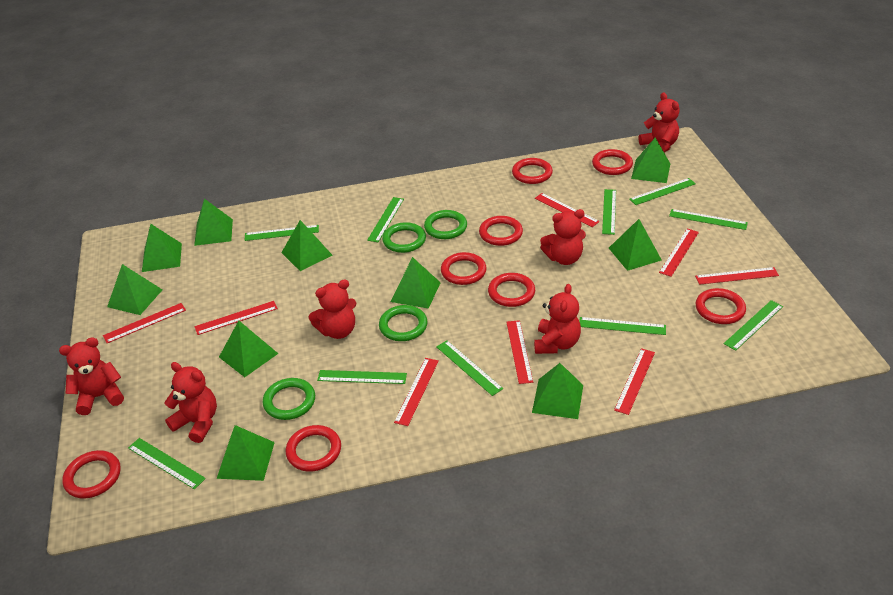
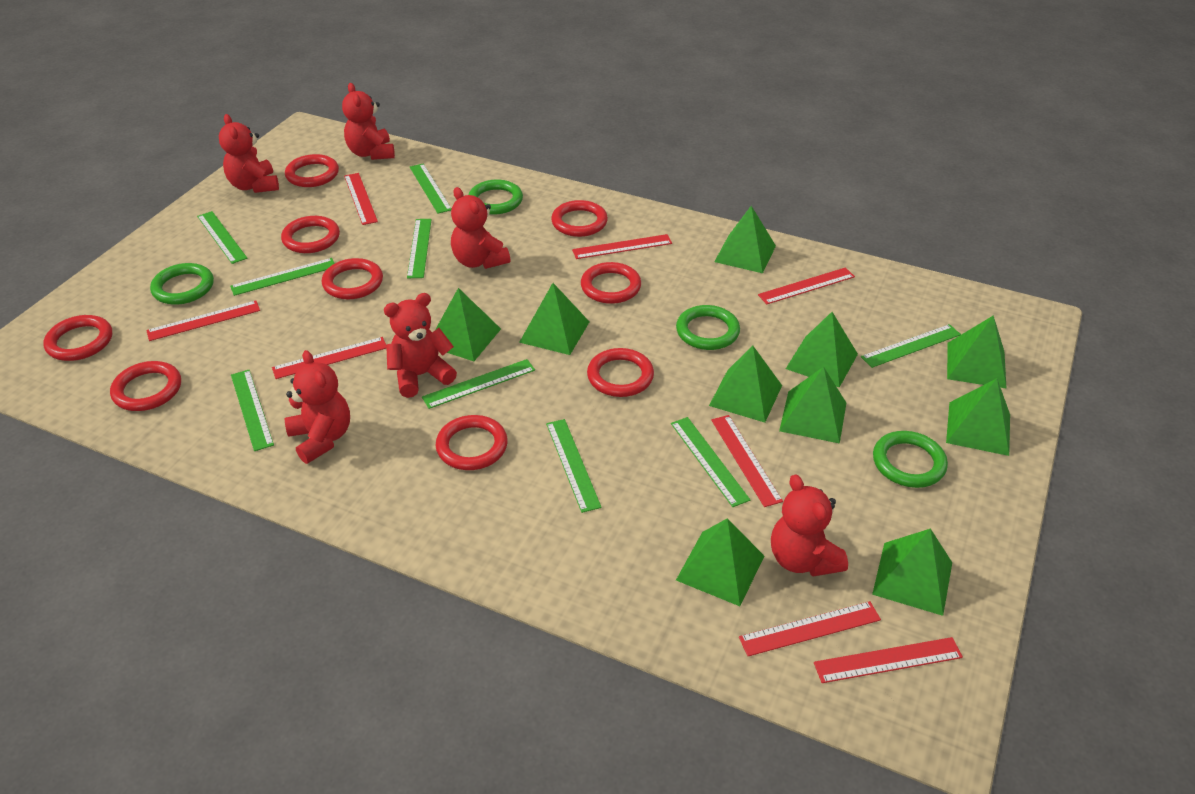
green ruler: 10 -> 9
red ring: 8 -> 9

